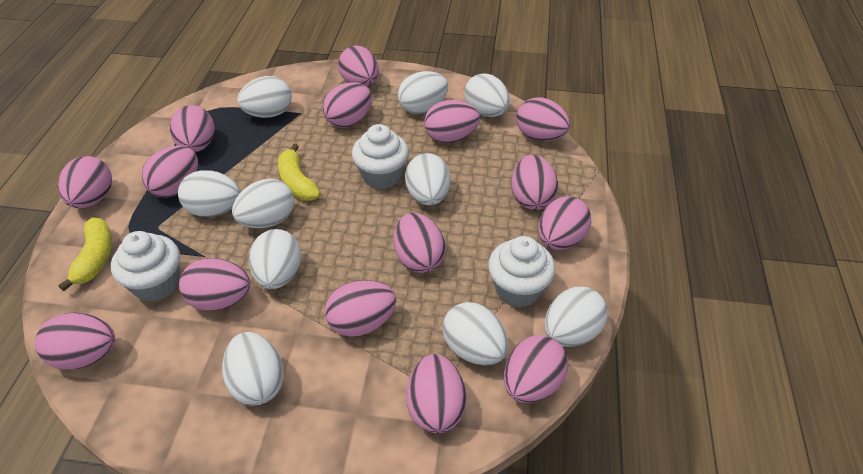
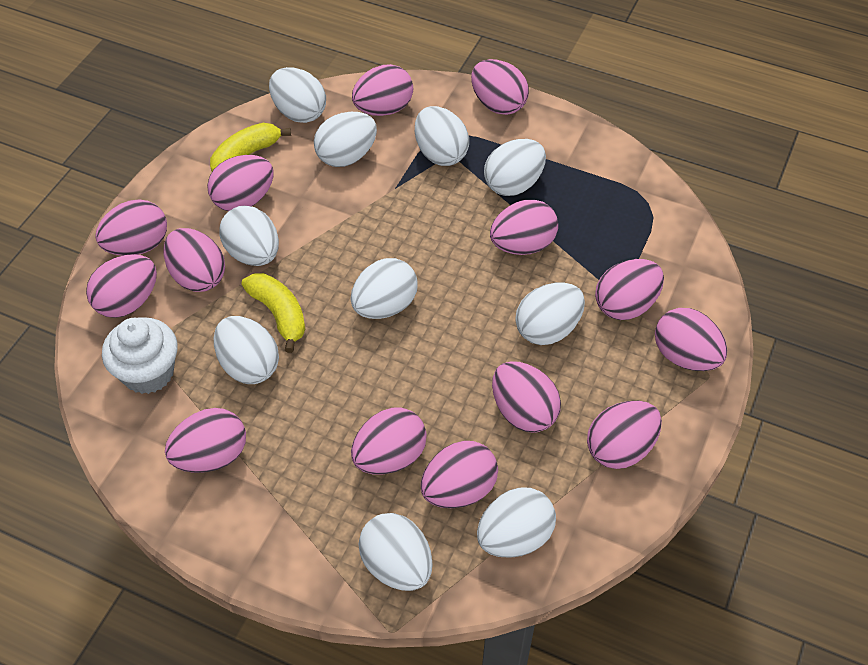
pink egg: 15 -> 14
white cupcake: 3 -> 1

